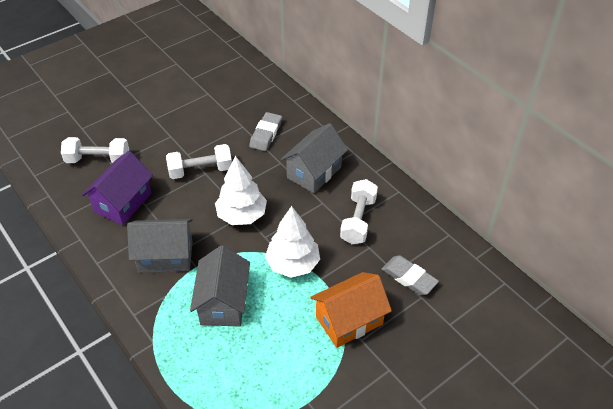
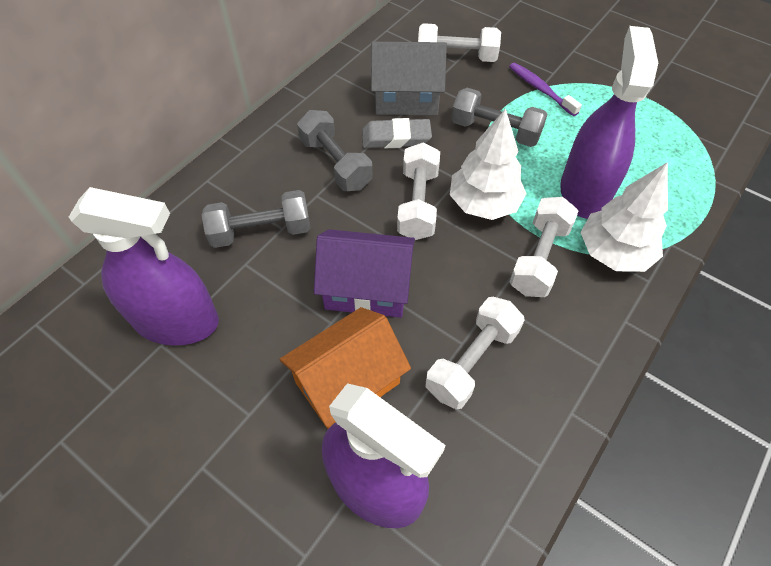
grey dumbbell: 0 -> 3
grey eraser: 2 -> 1
grey house: 3 -> 1
purple spray bottle: 0 -> 3
purple toothbrush: 0 -> 1
white dumbbell: 3 -> 4

